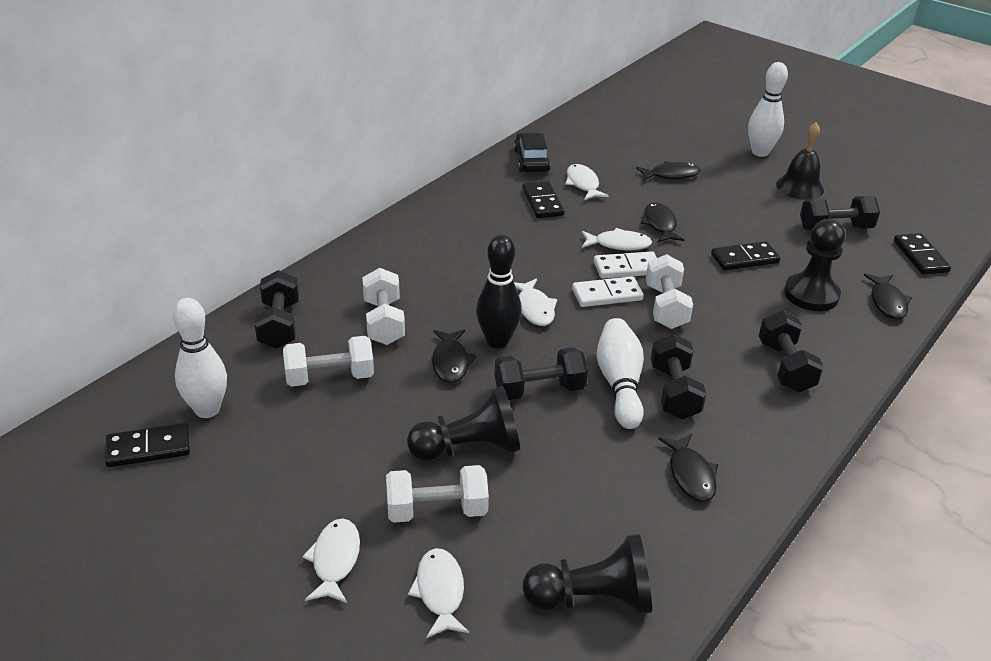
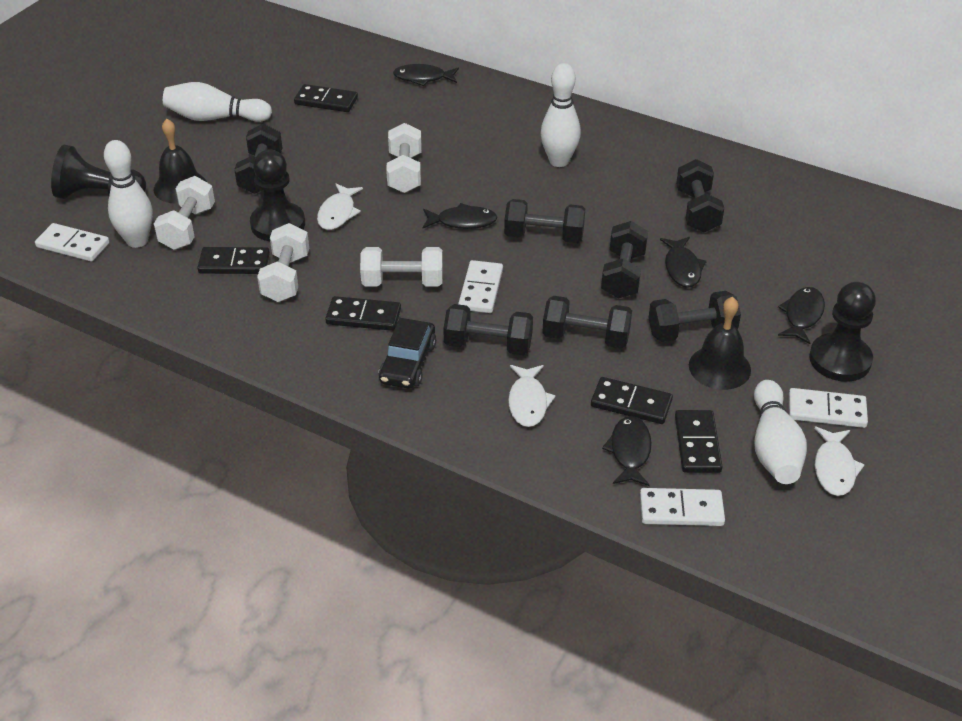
black bell: 1 -> 2
black bowling pin: 1 -> 0
black domino: 4 -> 5
black dumbbell: 5 -> 7
white bowling pin: 3 -> 4
white domino: 2 -> 4
white fish: 5 -> 3

